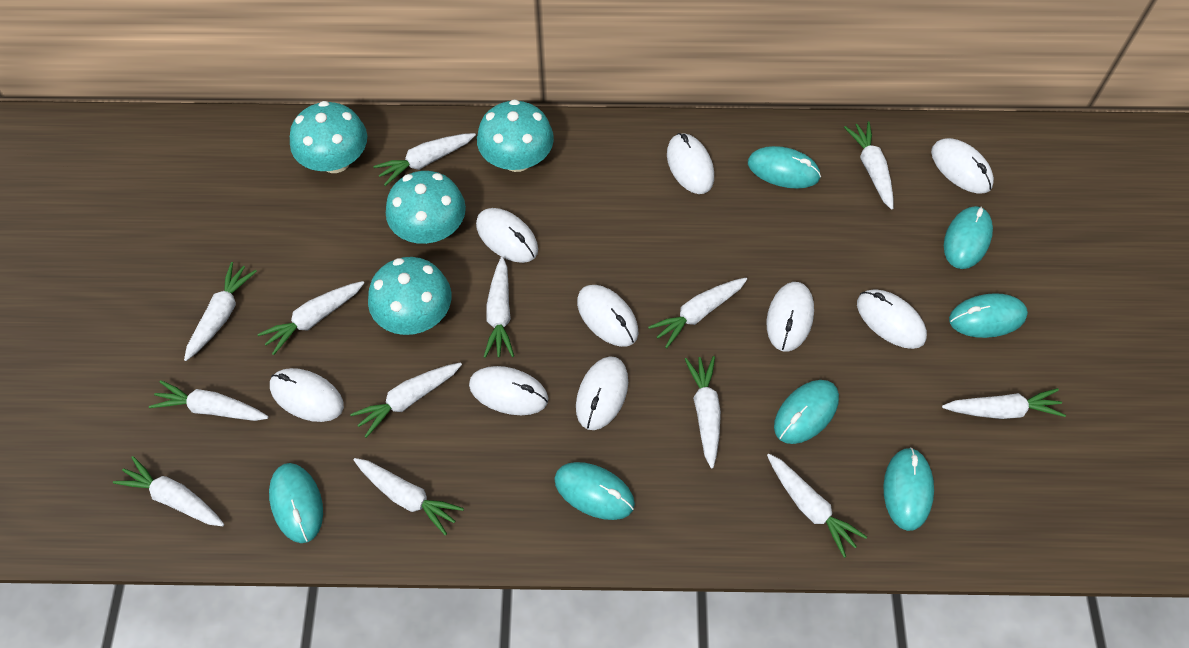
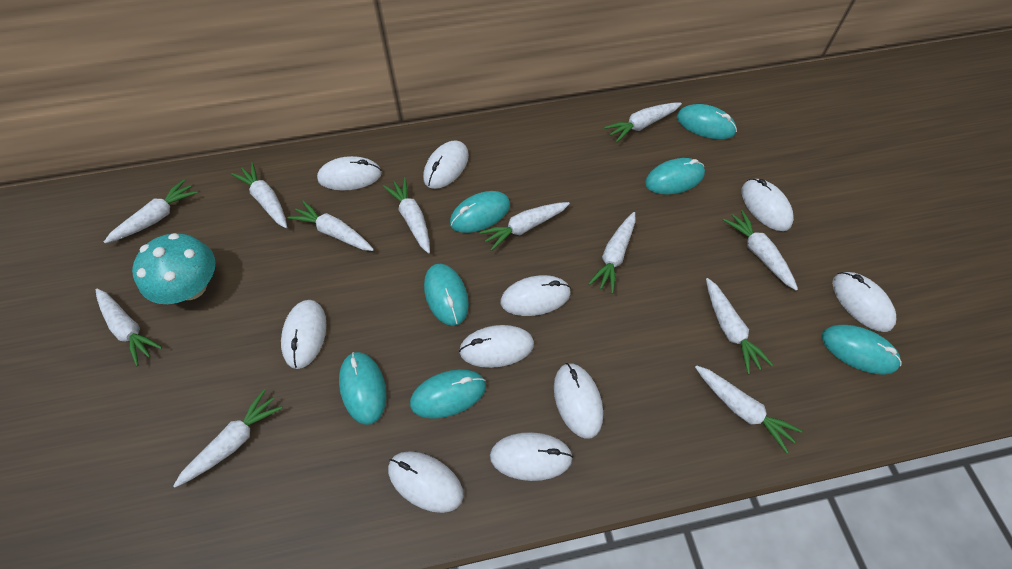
turquoise mushroom: 4 -> 1
white carrot: 13 -> 12
white mouse: 9 -> 10

